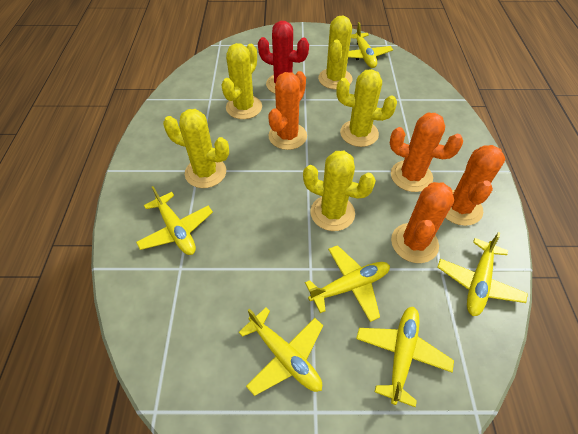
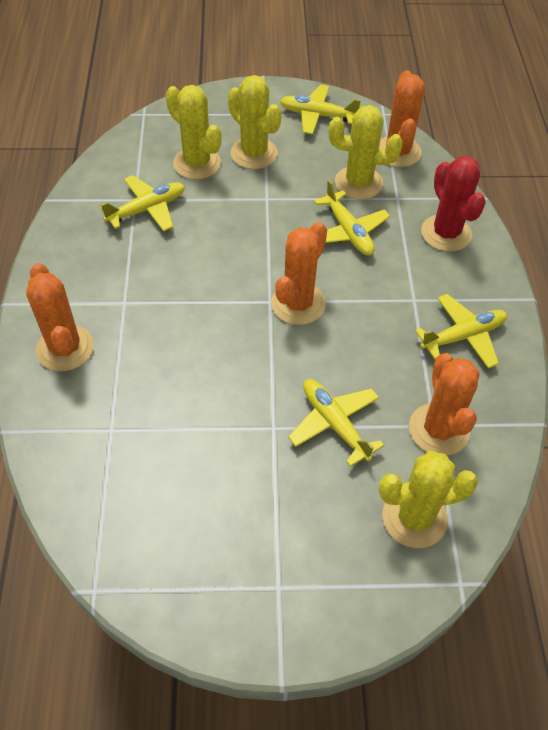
yellow cactus: 5 -> 4
yellow plane: 6 -> 5

